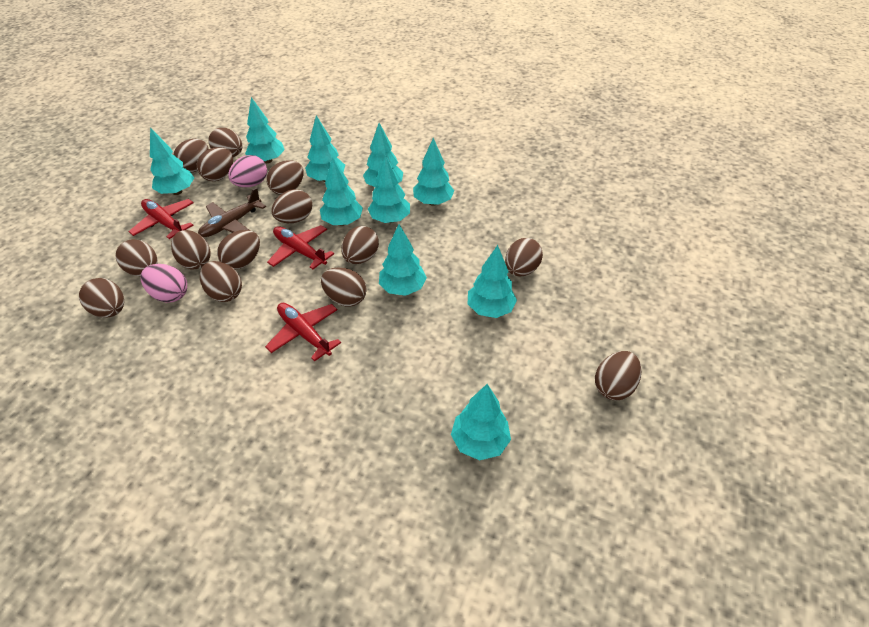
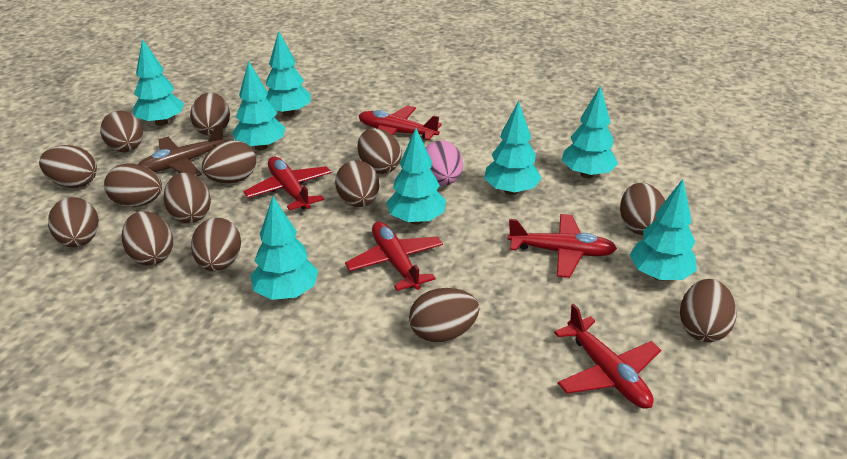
pink egg: 2 -> 1
red plane: 3 -> 5
turquoise tree: 10 -> 8

